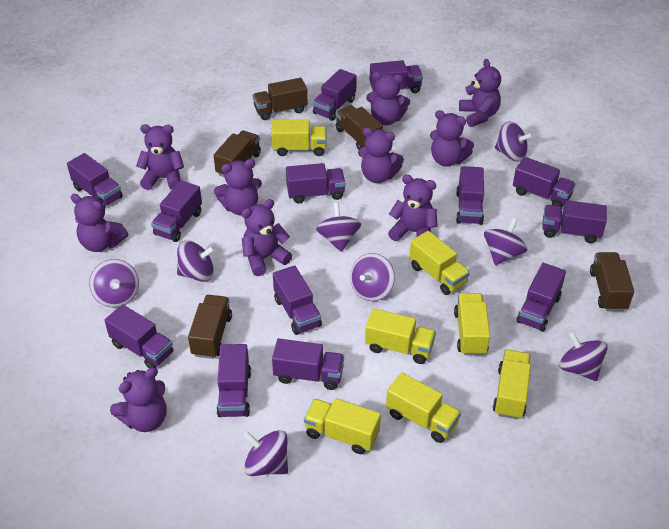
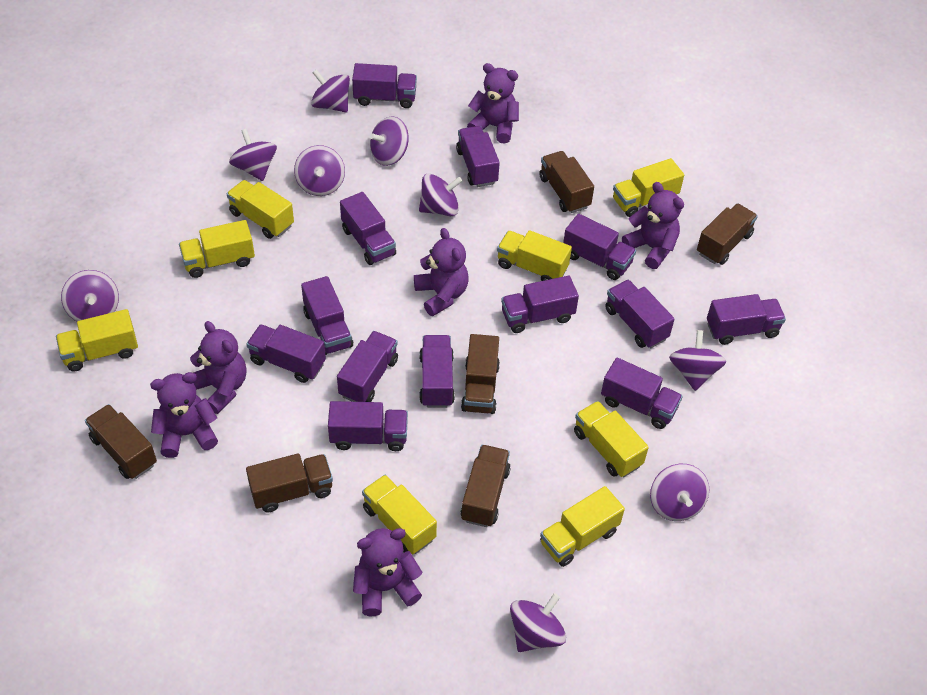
brown truck: 5 -> 6
purple spinning top: 8 -> 9
purple teddy bear: 10 -> 6
yellow truck: 7 -> 8

